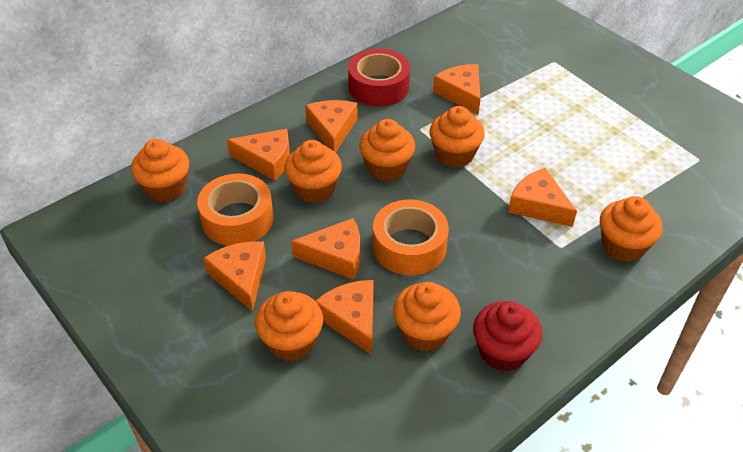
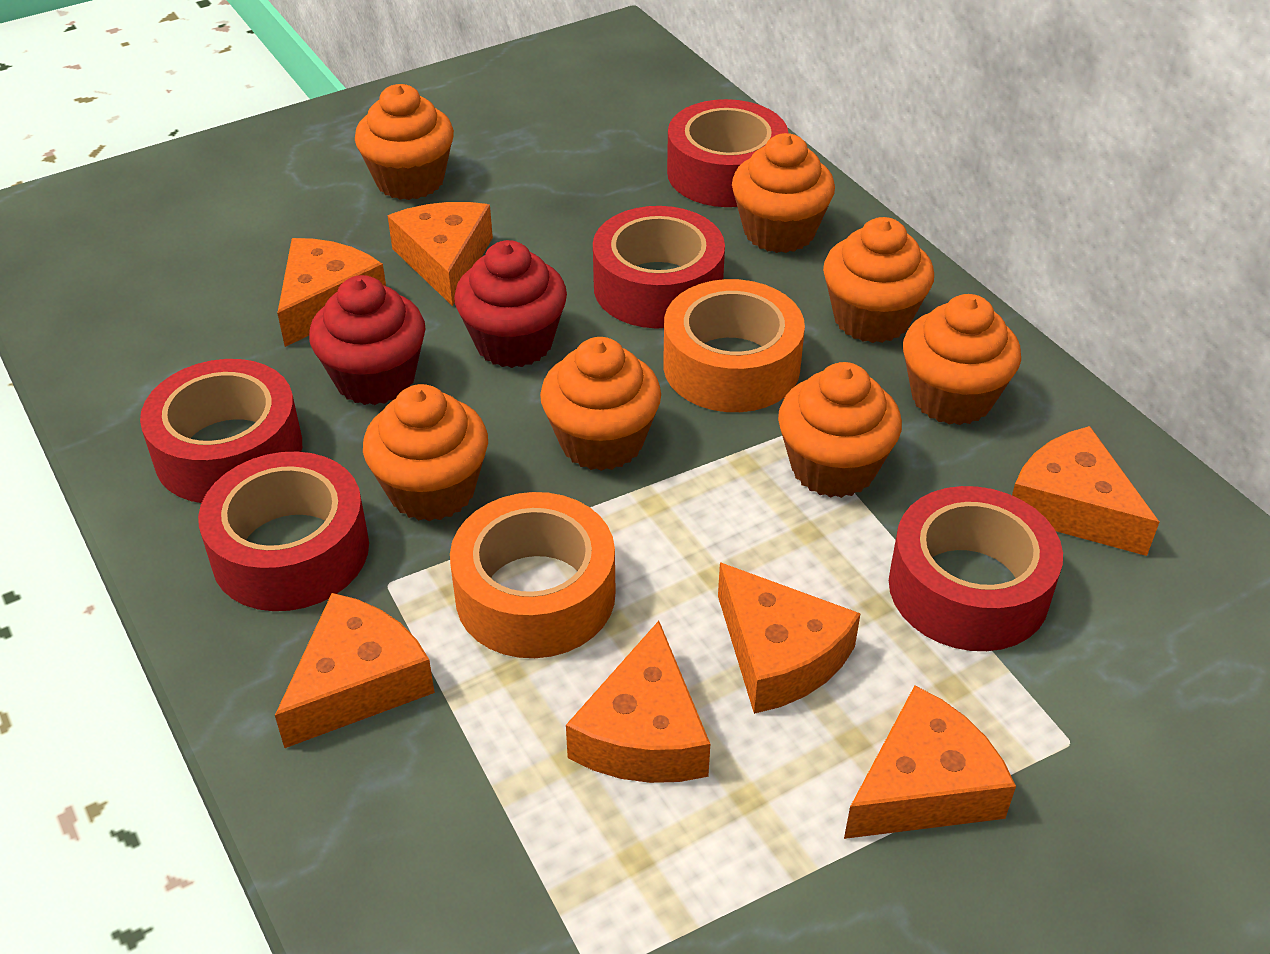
red cupcake: 1 -> 2
red tape: 1 -> 5

